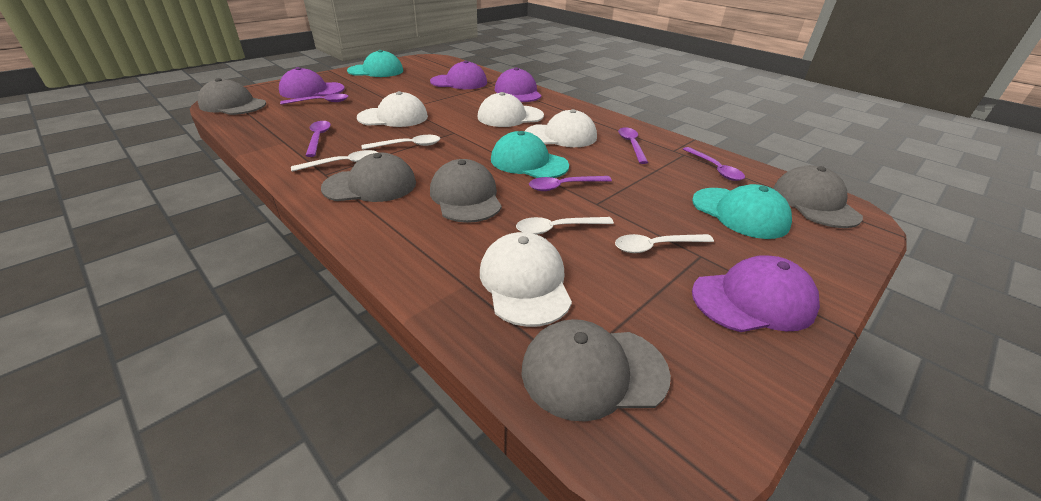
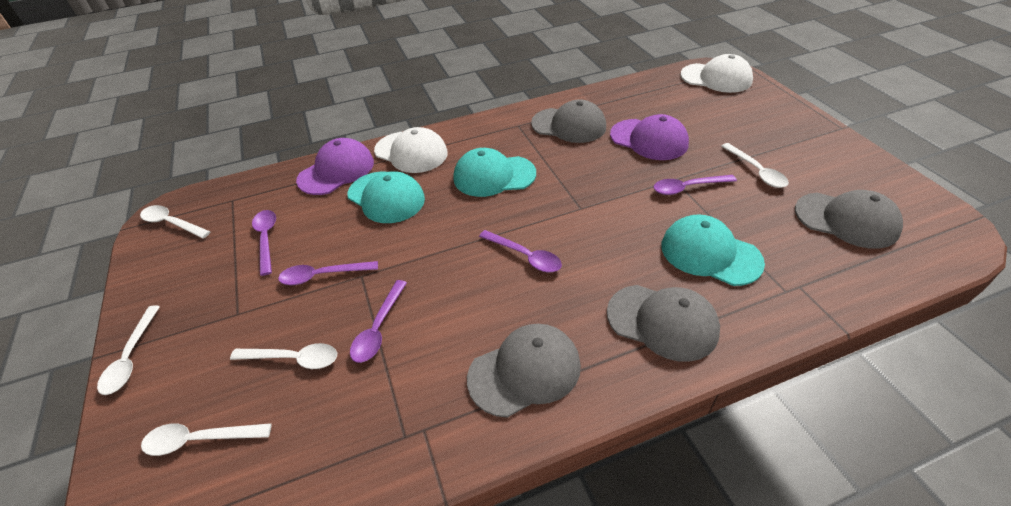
grey cap: 5 -> 4
purple cap: 4 -> 2
white cap: 4 -> 2
white spoon: 4 -> 5

